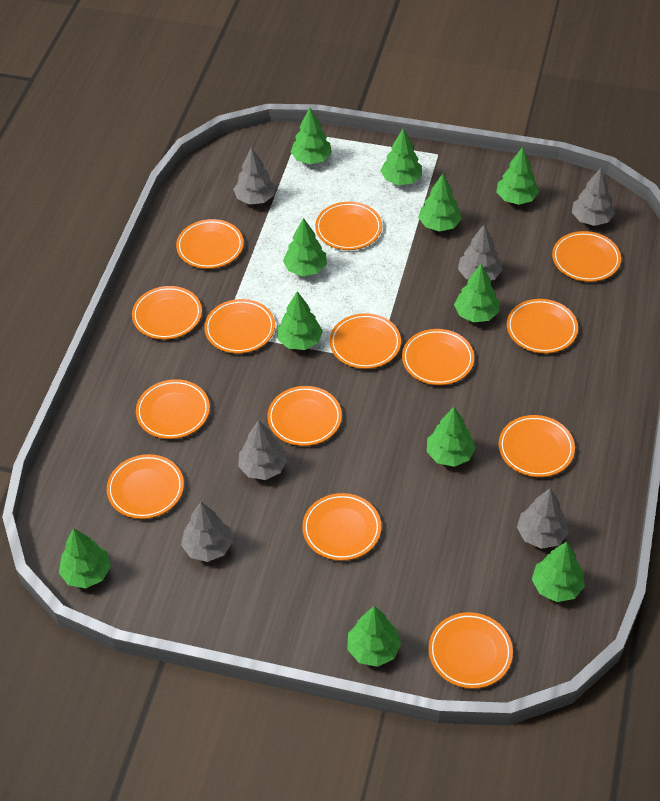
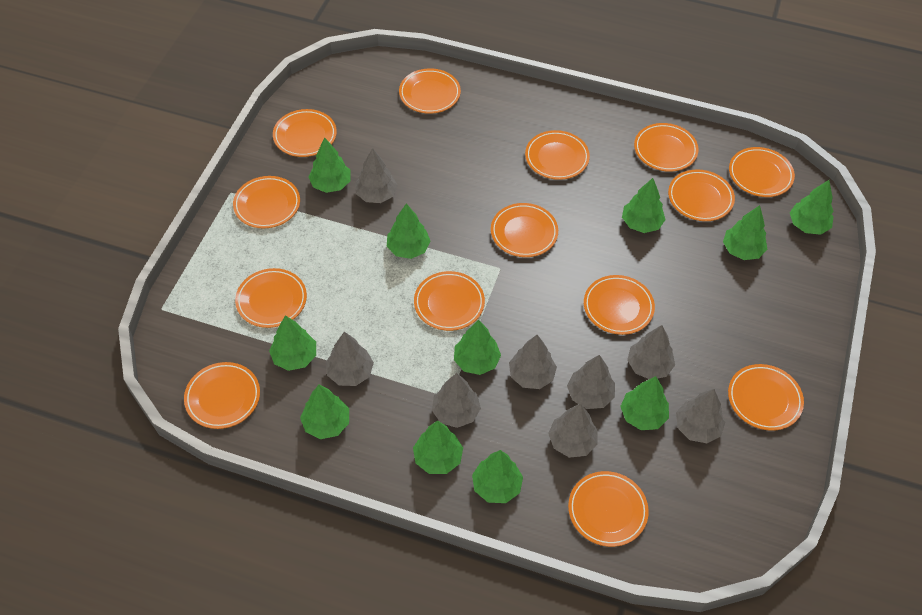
grey tree: 6 -> 8

